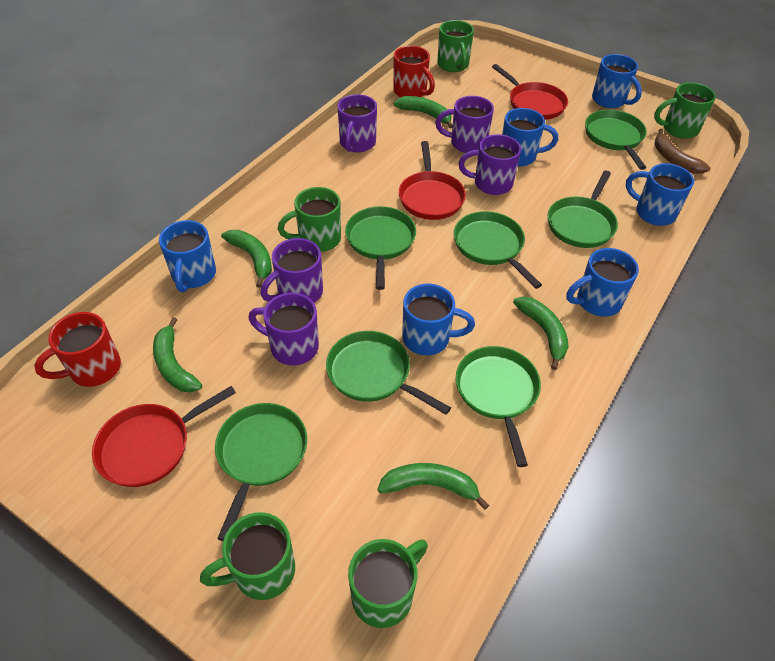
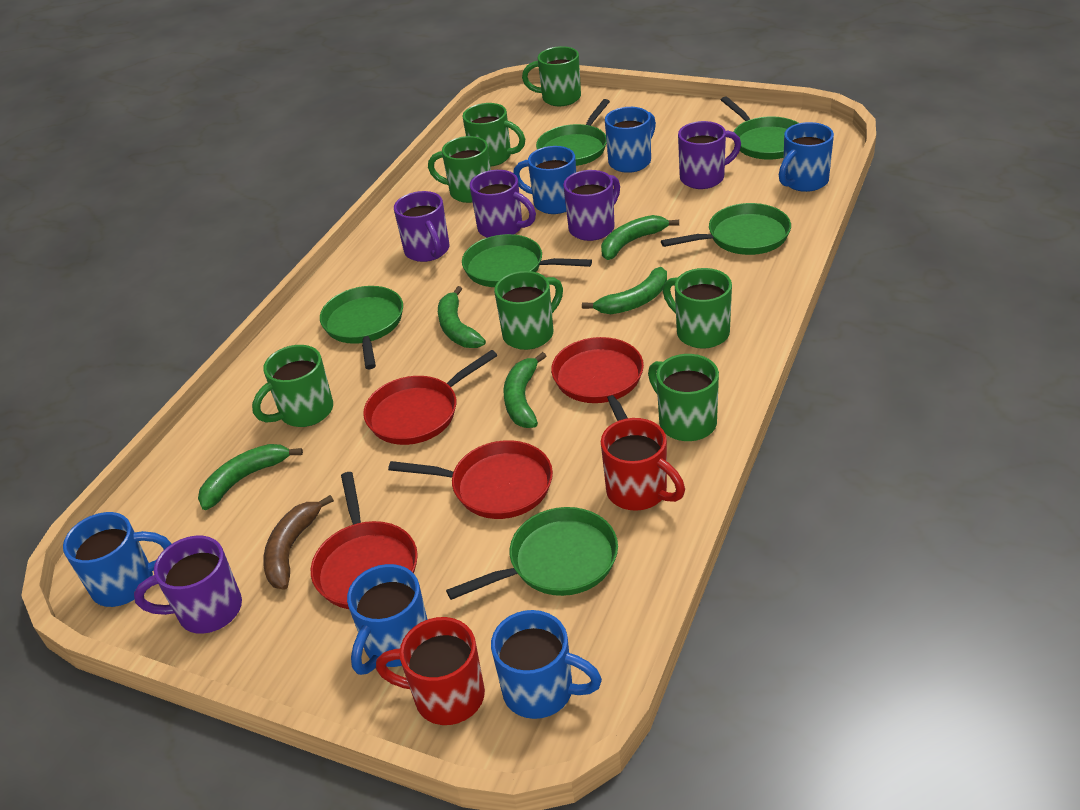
green mug: 5 -> 7
green pan: 7 -> 6
red pan: 3 -> 4

